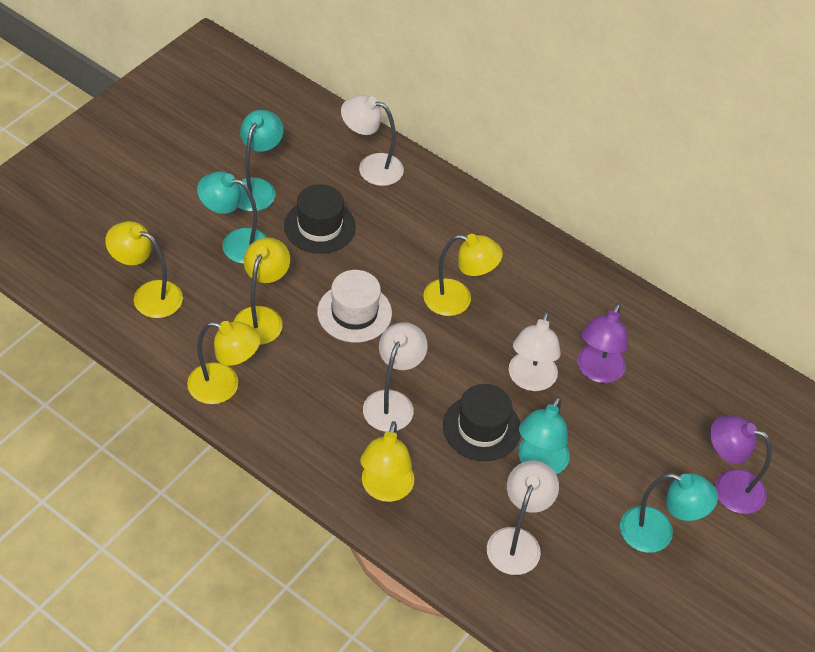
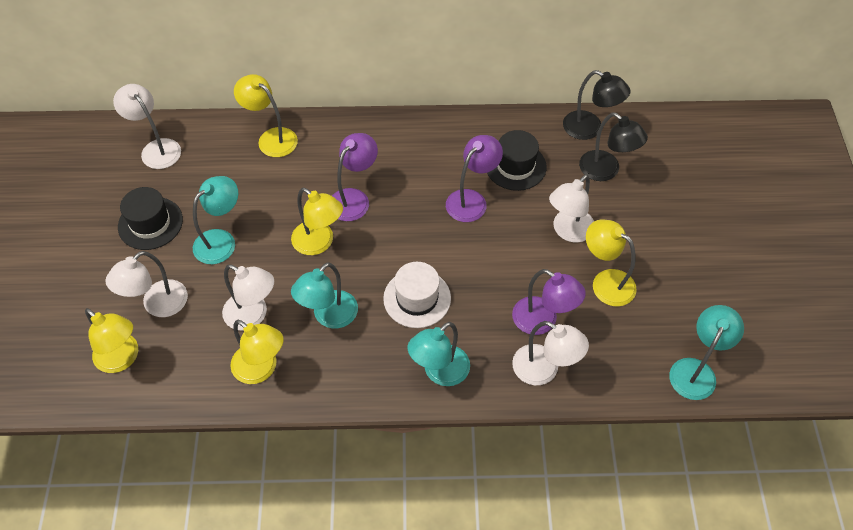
black lamp: 0 -> 2
purple lamp: 2 -> 3
white lamp: 4 -> 5

